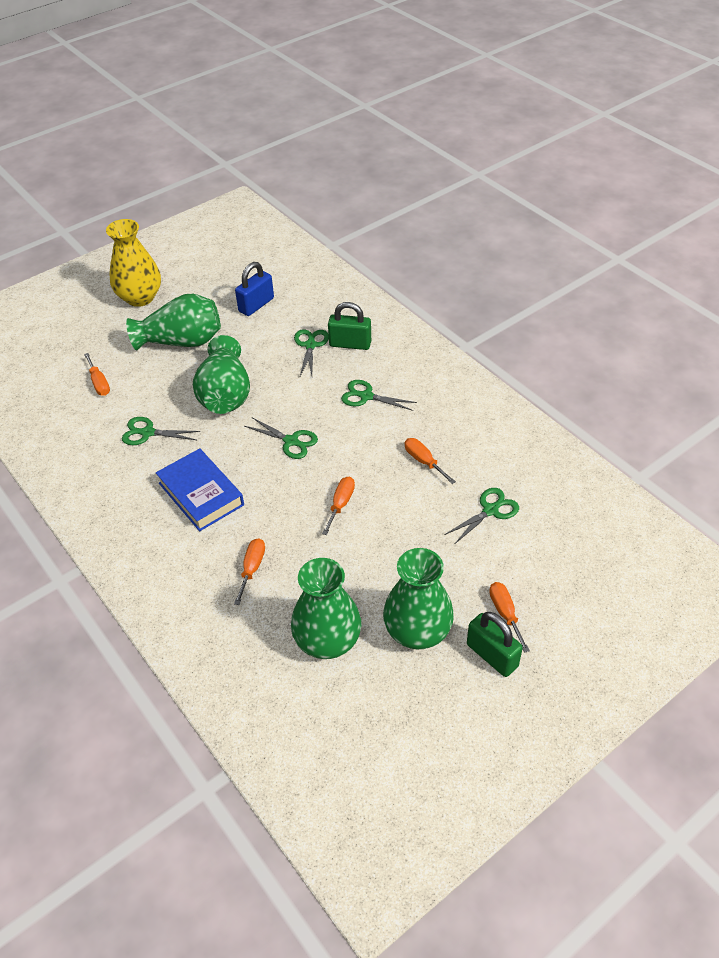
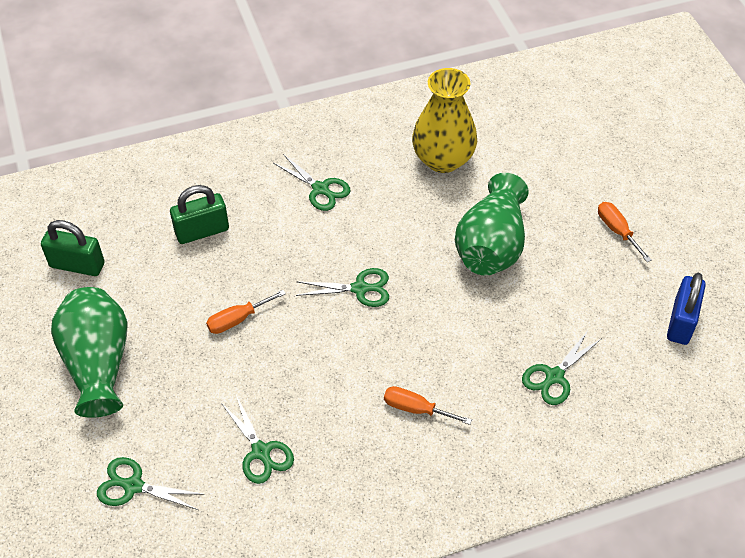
blue book: 1 -> 0
green vase: 4 -> 2
orange screwdriver: 5 -> 3

